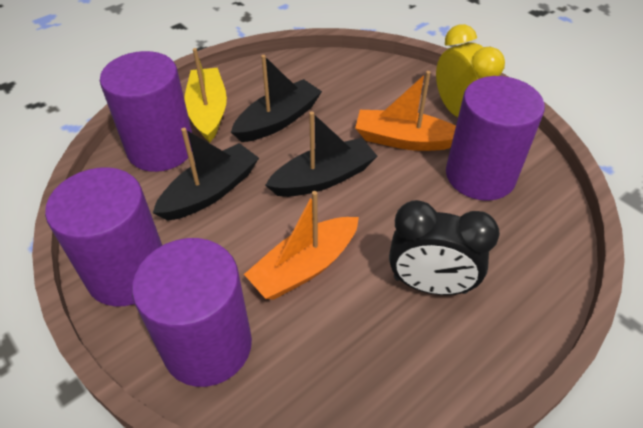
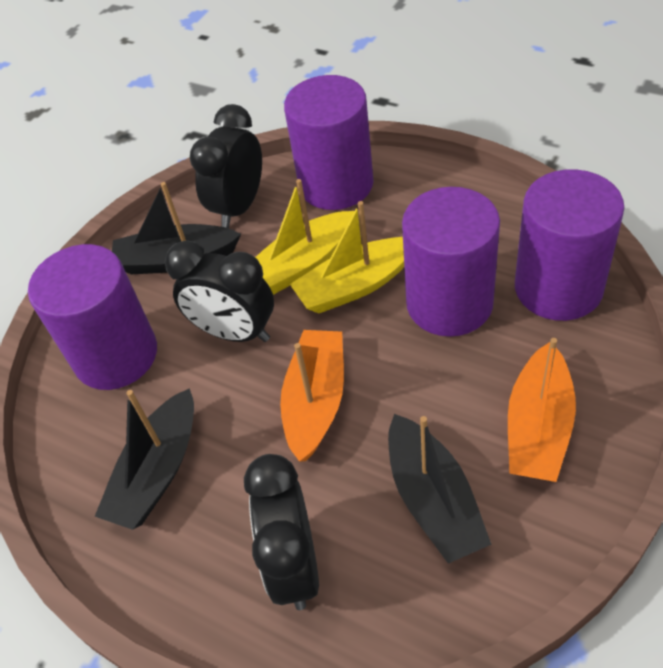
black clock: 1 -> 3
yellow boat: 1 -> 2
yellow clock: 1 -> 0

